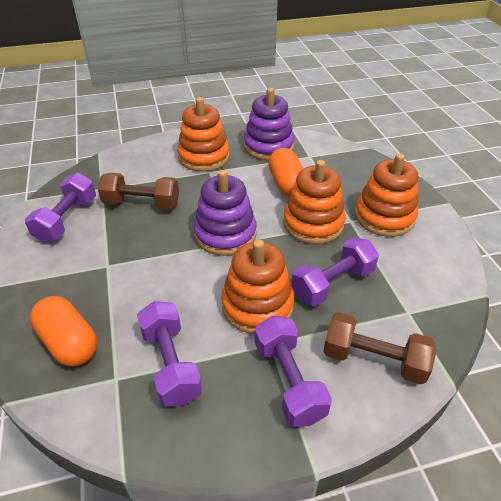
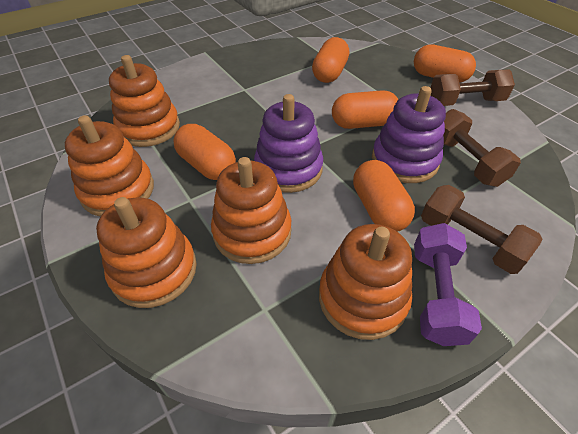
brown dumbbell: 2 -> 3
orange capsule: 2 -> 5
orange stacking toy: 4 -> 5
purple dumbbell: 4 -> 1

